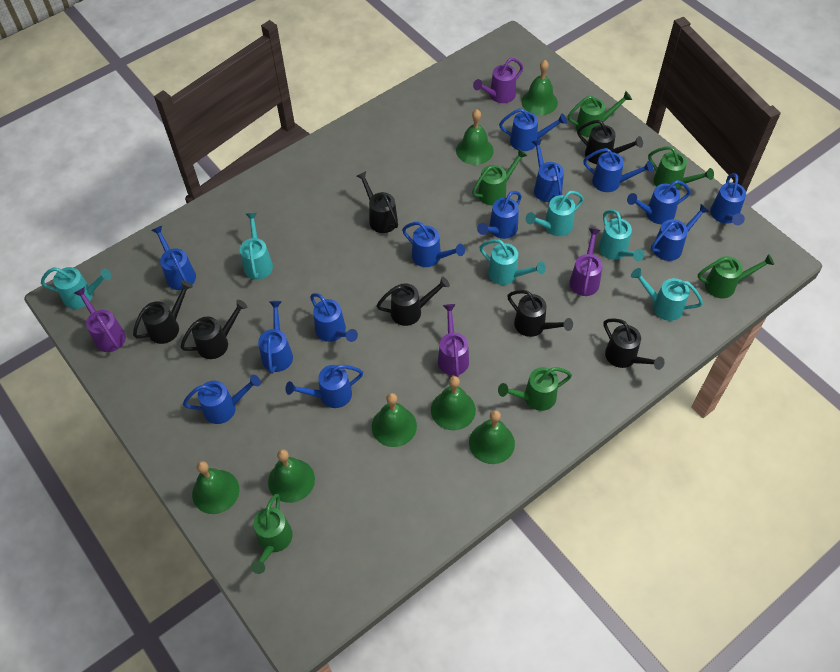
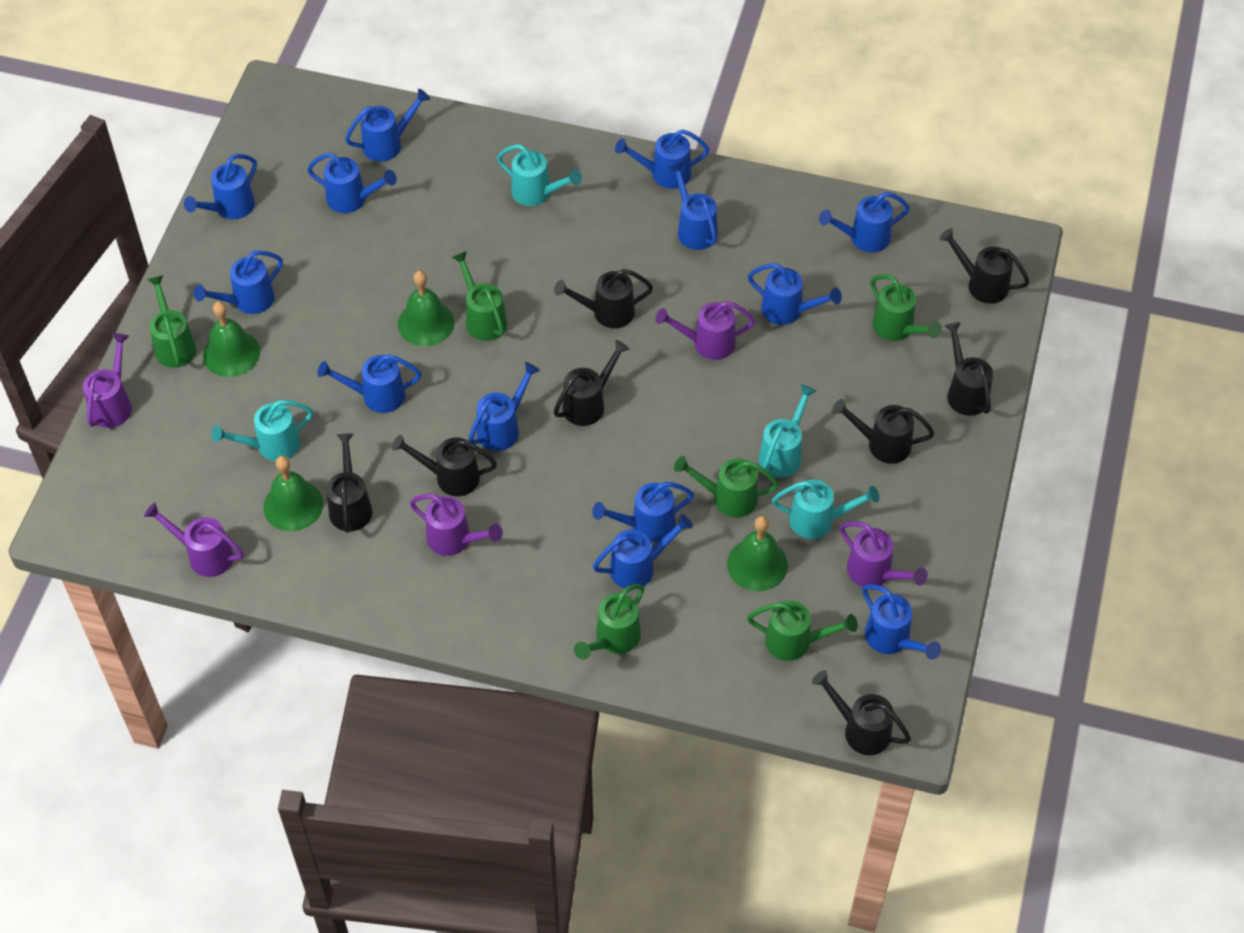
black watering can: 7 -> 8
green bell: 7 -> 4
purple watering can: 4 -> 5
turquoise watering can: 6 -> 4

